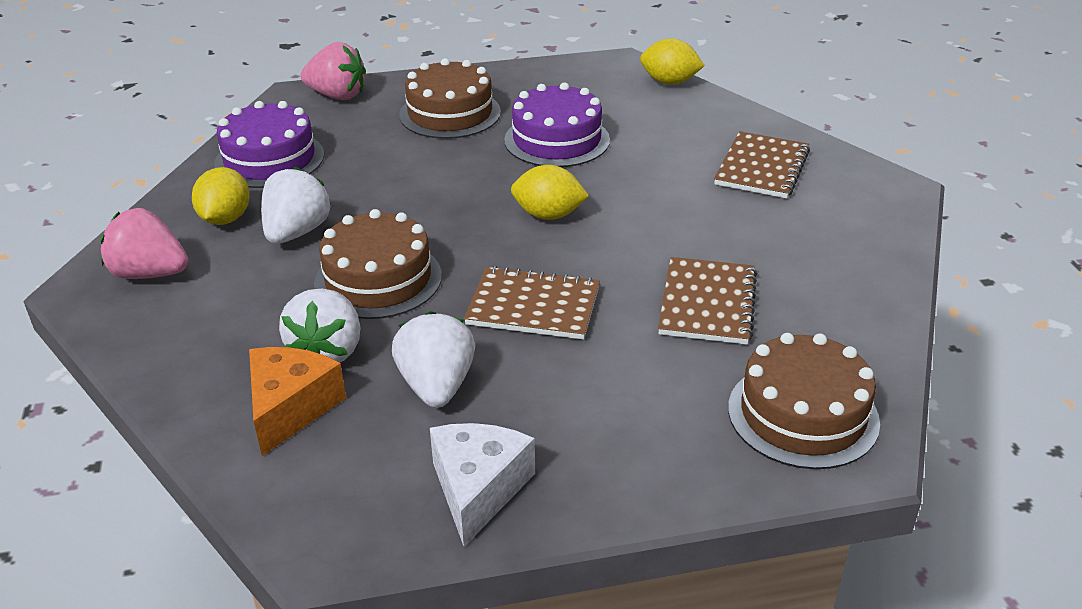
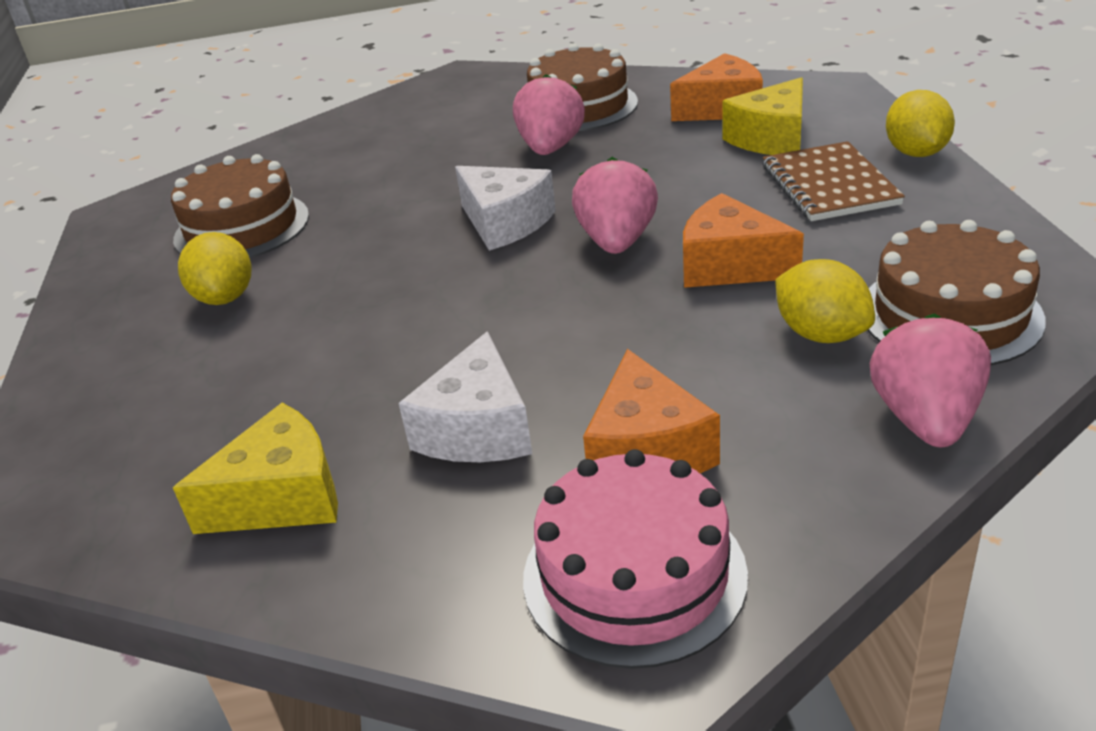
brown notebook: 3 -> 1
orange cheese: 1 -> 3
pink cake: 0 -> 1
pink strawberry: 2 -> 3
purple cake: 2 -> 0
white cheese: 1 -> 2
white strawberry: 3 -> 0
yellow cheese: 0 -> 2

